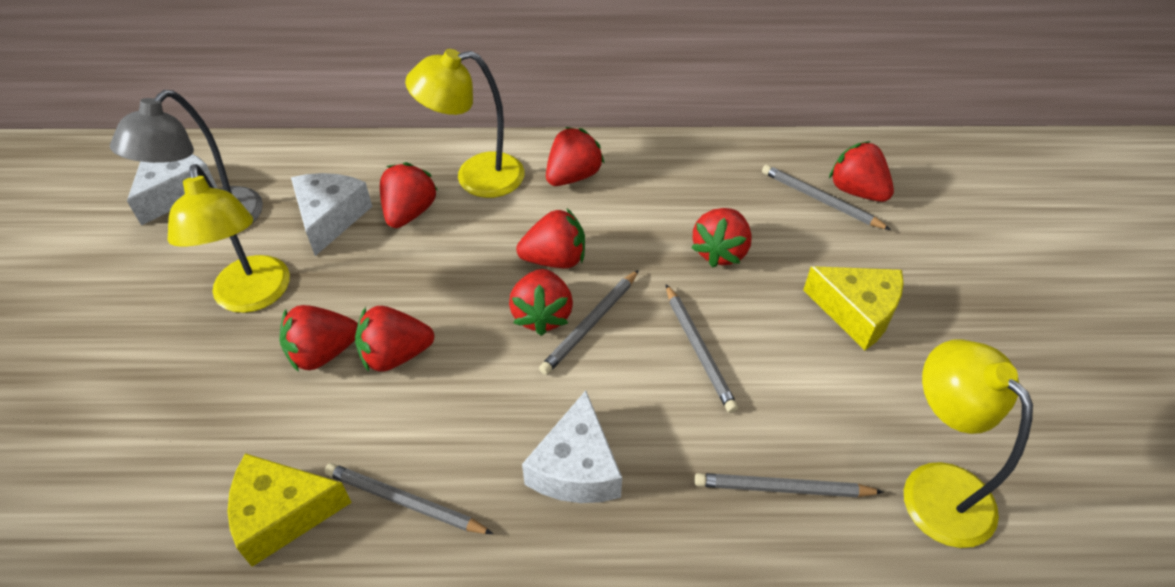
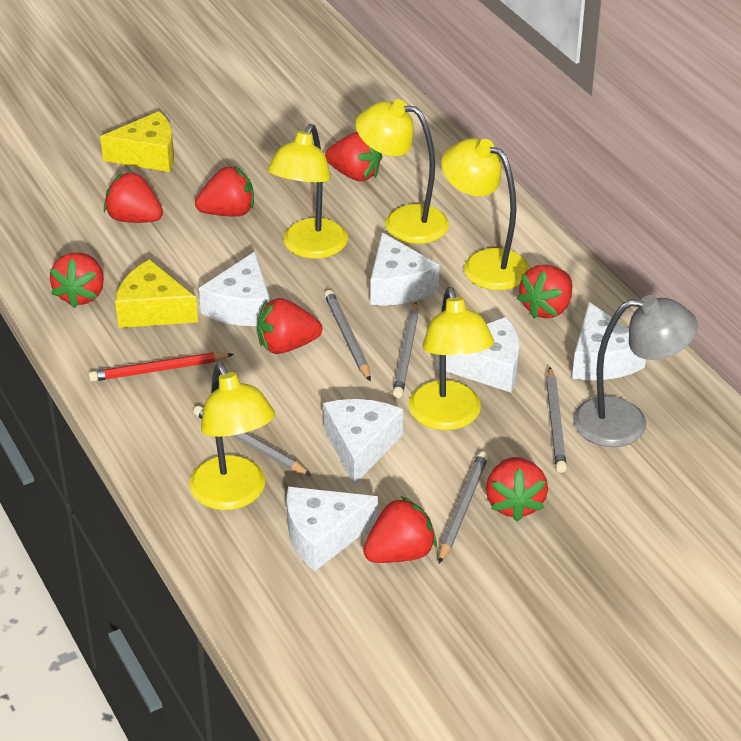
red pencil: 0 -> 1
white cheese: 3 -> 6
yellow lamp: 3 -> 5

